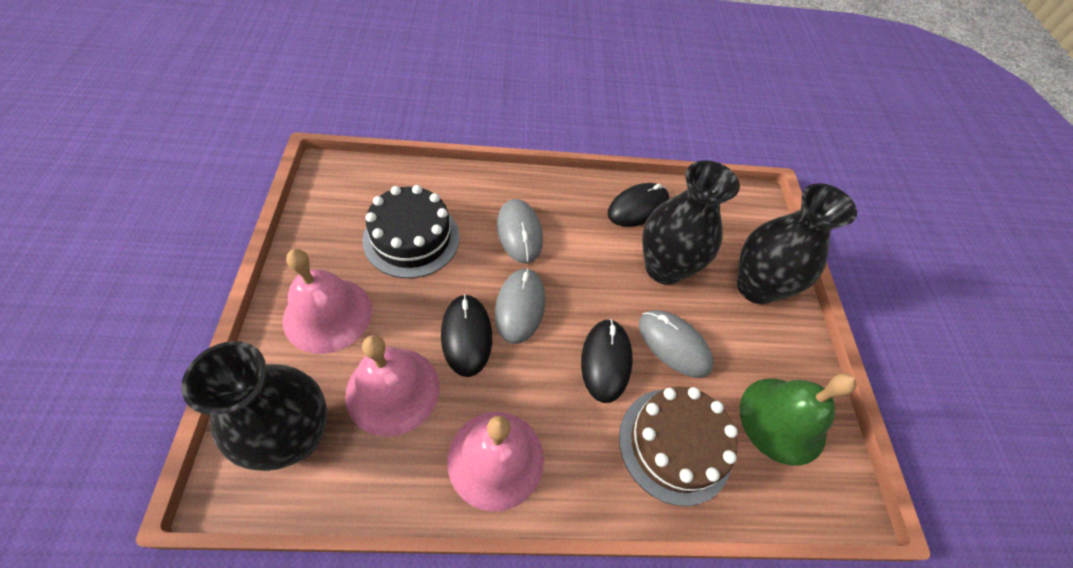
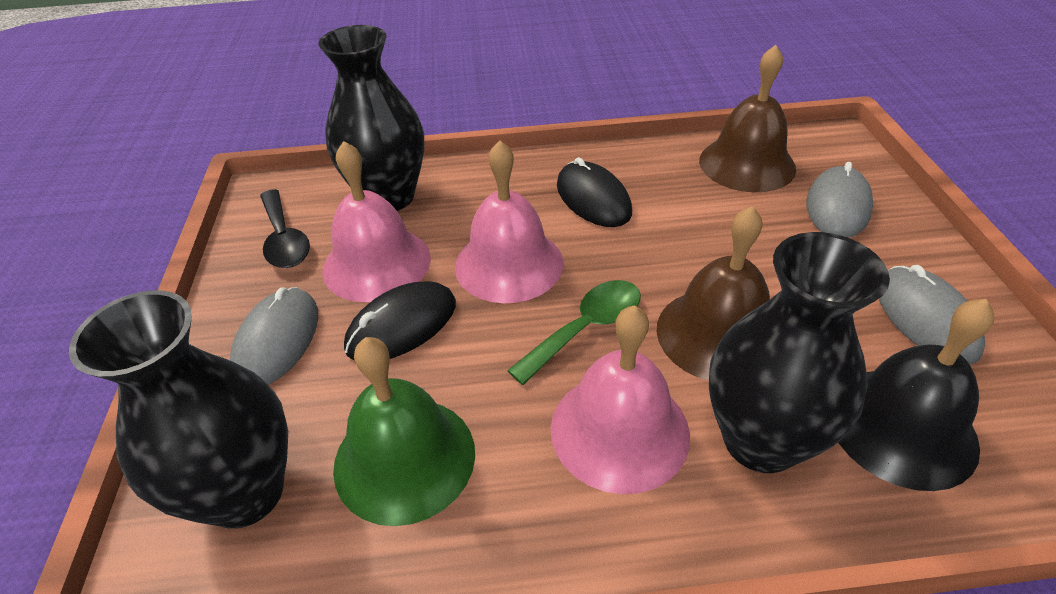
black bell: 0 -> 1
black cake: 1 -> 0
black mouse: 3 -> 2
black spoon: 0 -> 1
brown bell: 0 -> 2
brown cake: 1 -> 0
green spoon: 0 -> 1

